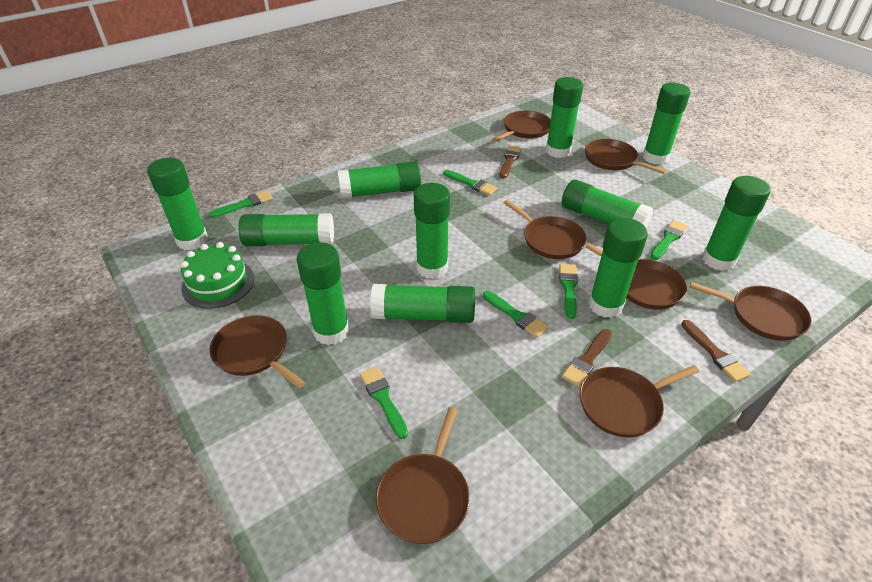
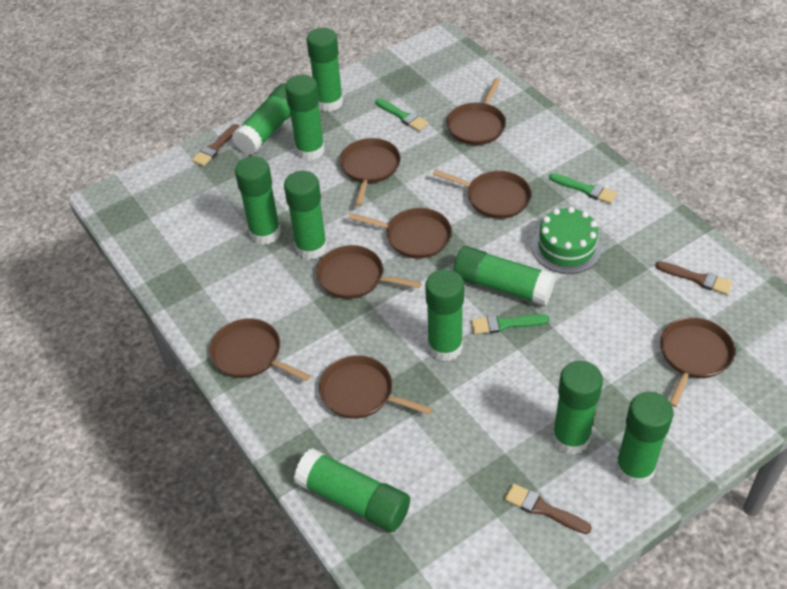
green brush: 6 -> 3
green glue stick: 11 -> 10

